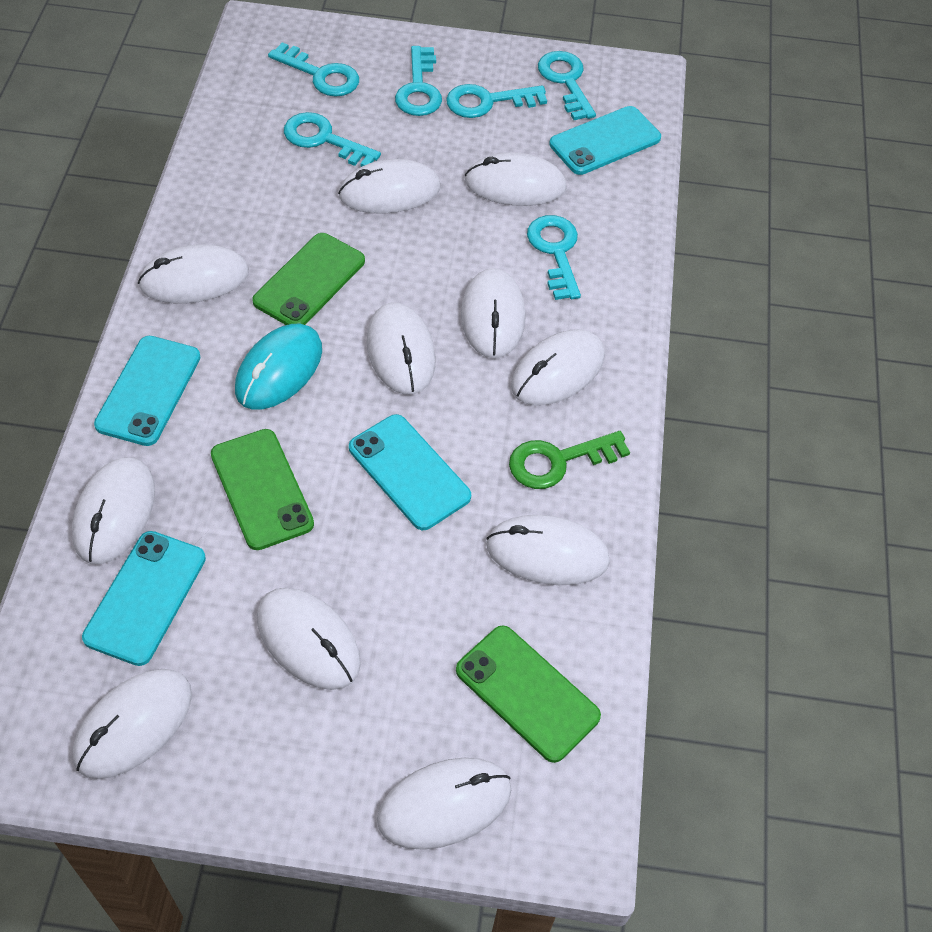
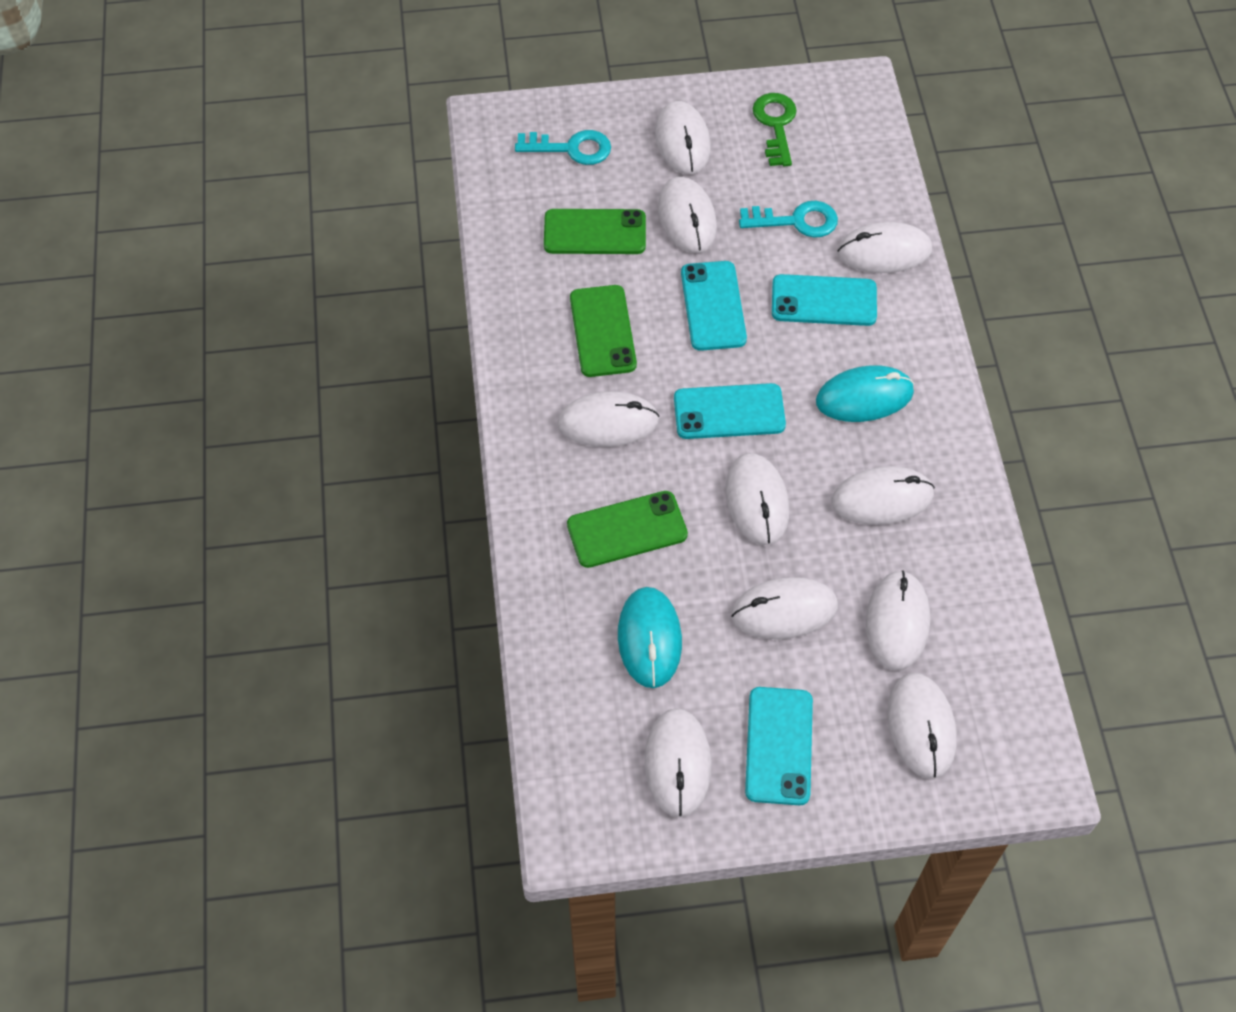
turquoise key: 6 -> 2
turquoise mouse: 1 -> 2
white mouse: 11 -> 10

